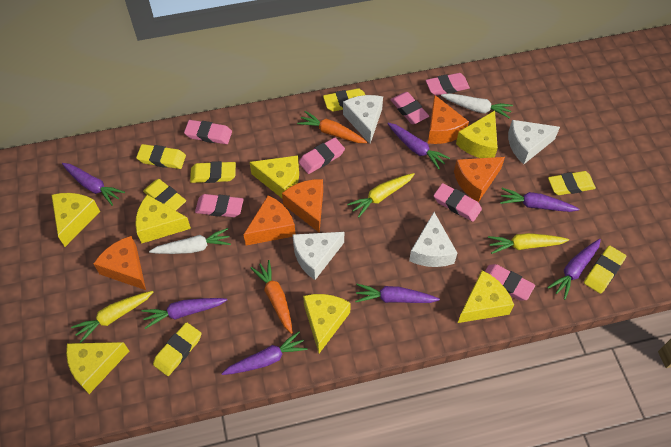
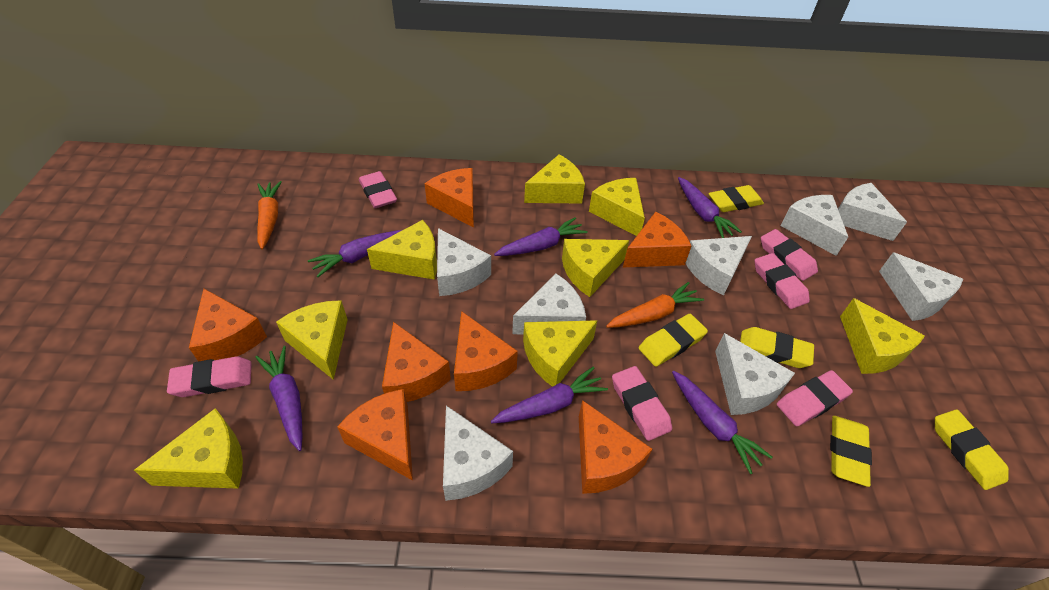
orange cheese: 5 -> 7
pink eraser: 7 -> 6
purple carrot: 7 -> 6
white carrot: 2 -> 0
white cheese: 4 -> 8
yellow carrot: 3 -> 0
yellow cheese: 7 -> 8
yellow eraser: 7 -> 5

